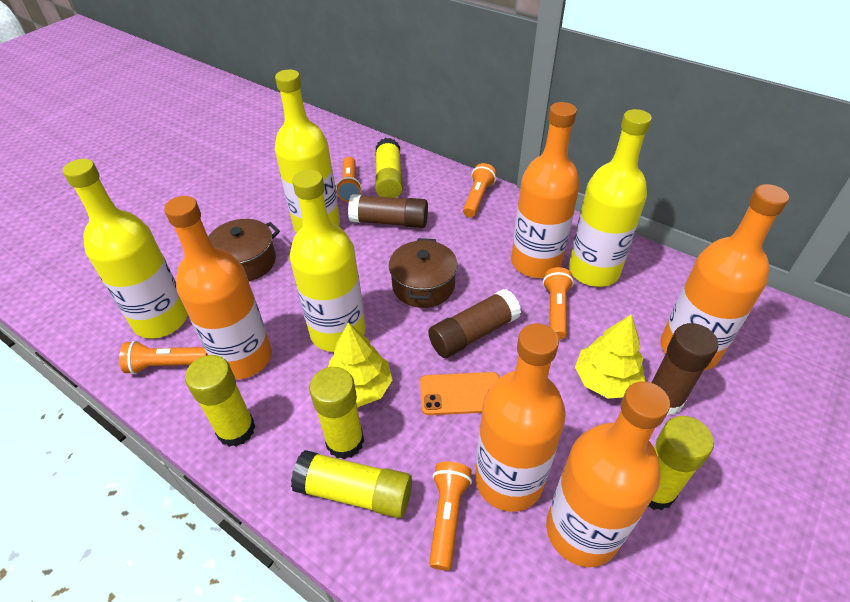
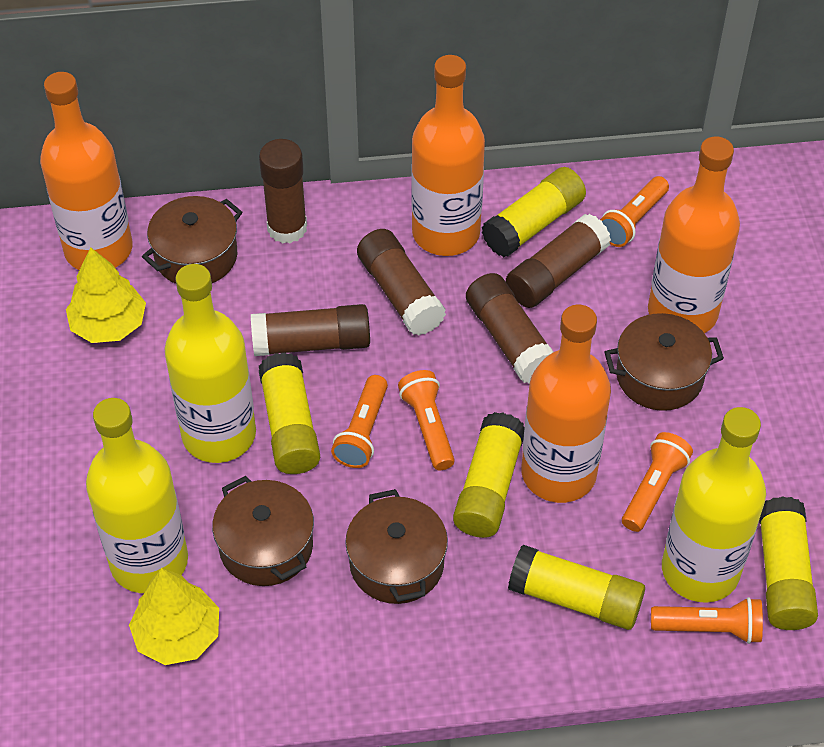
brown glue stick: 3 -> 5
brown pot: 2 -> 4
orange bottle: 5 -> 4
orange phone: 1 -> 0
yellow bottle: 4 -> 3

